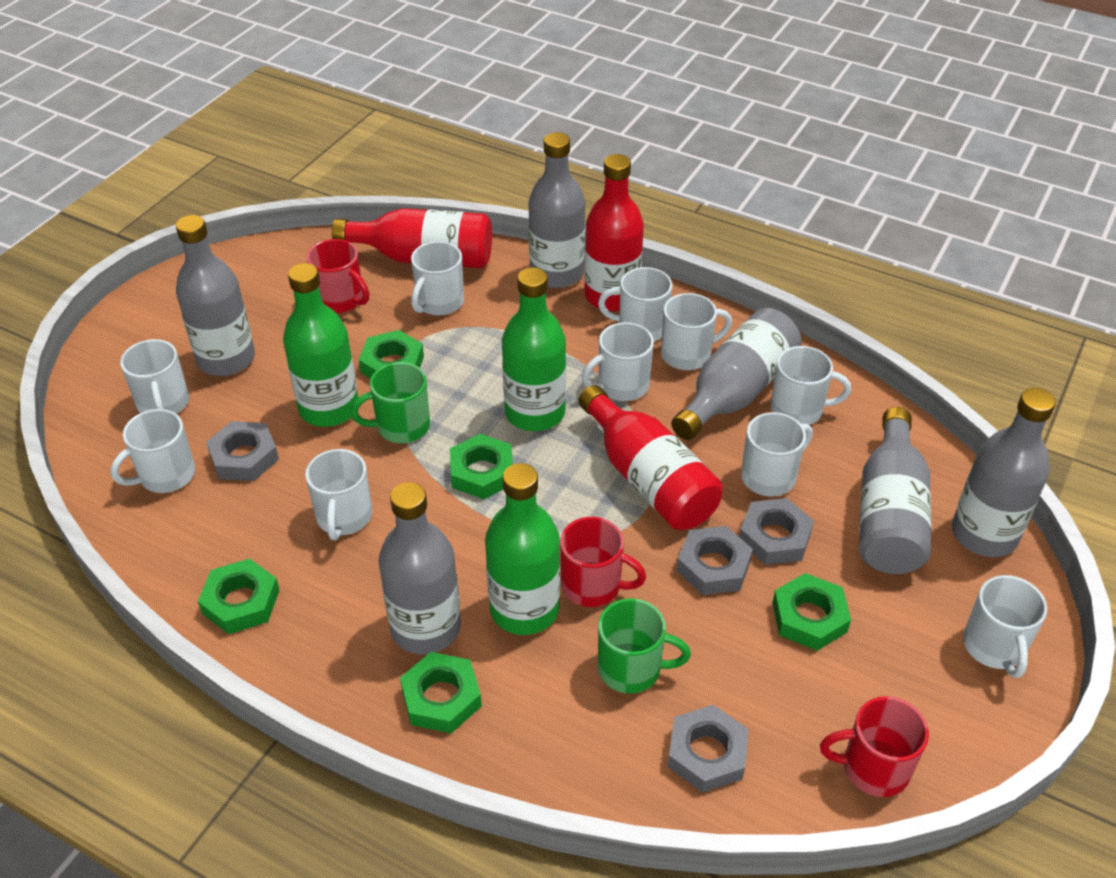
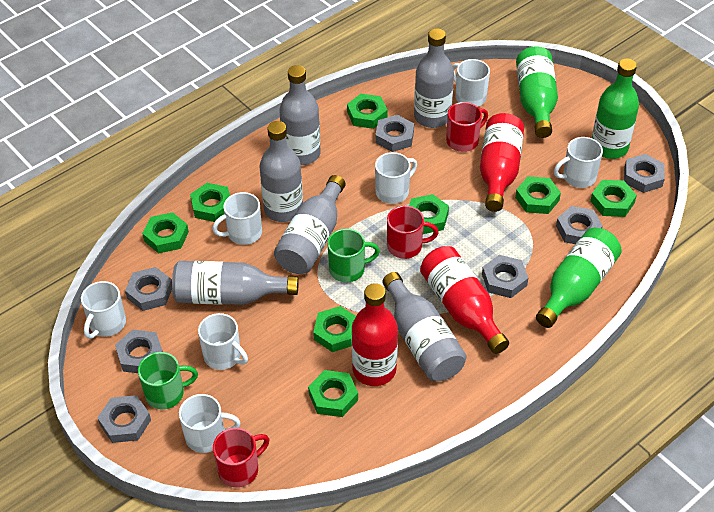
green nut: 5 -> 8
grey nut: 4 -> 7
white mug: 10 -> 7

